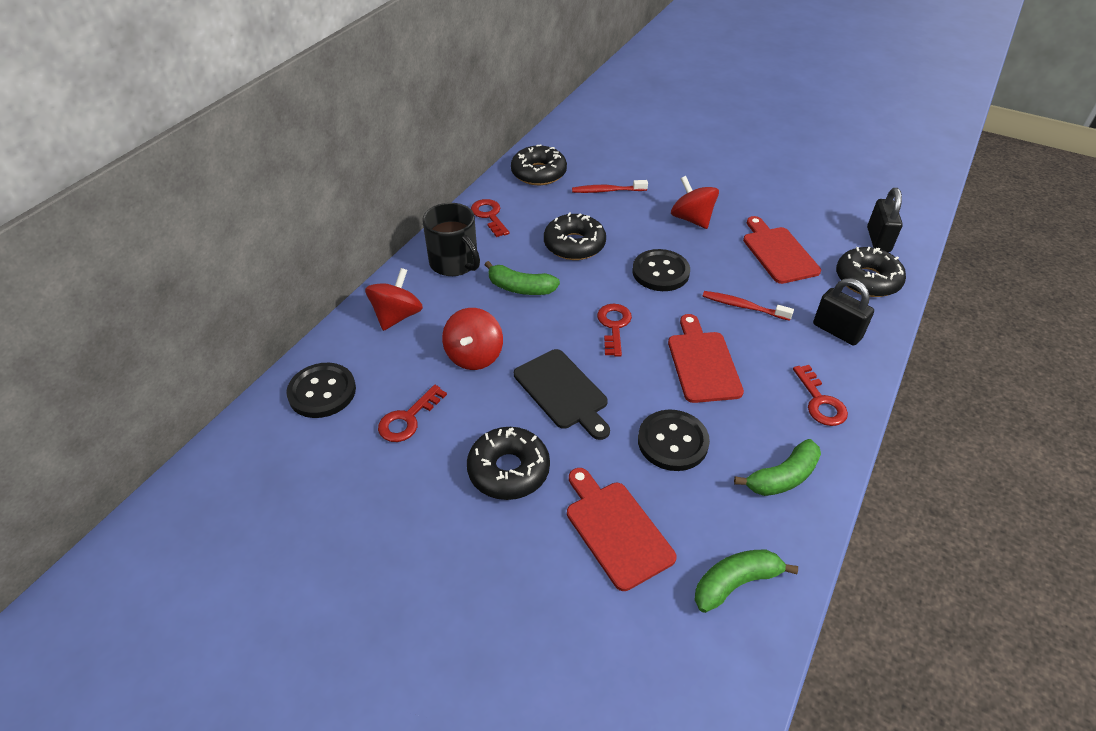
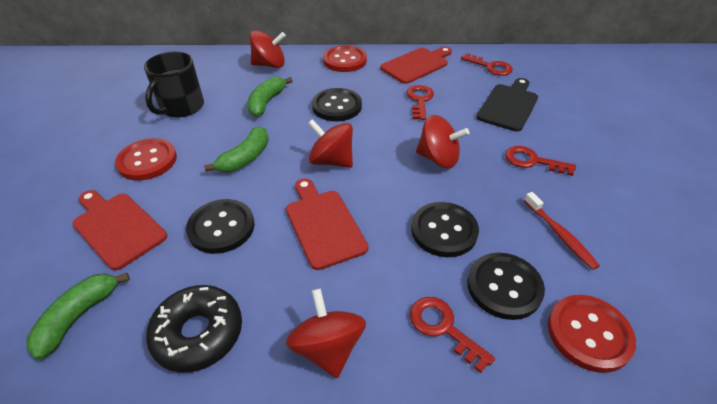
black button: 3 -> 4
black donut: 4 -> 1
black padlock: 2 -> 0
red button: 0 -> 3
red spinning top: 3 -> 4
red toothbrush: 2 -> 1

